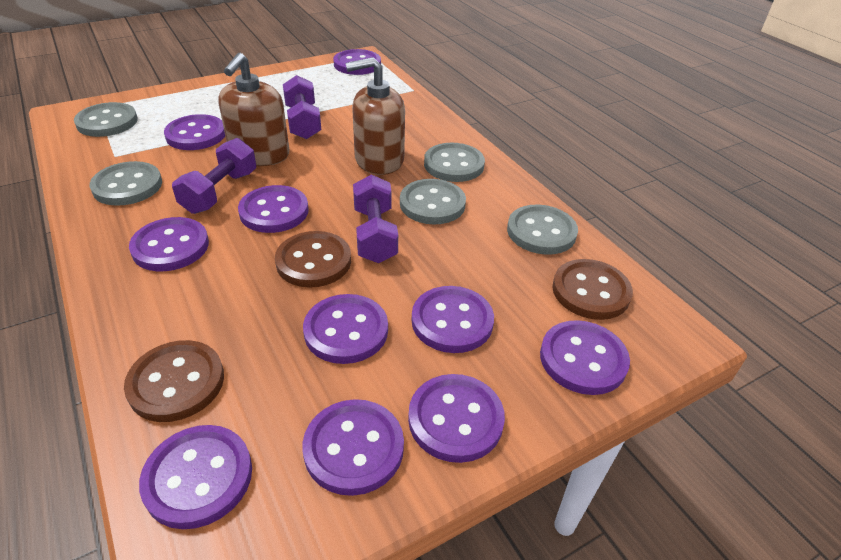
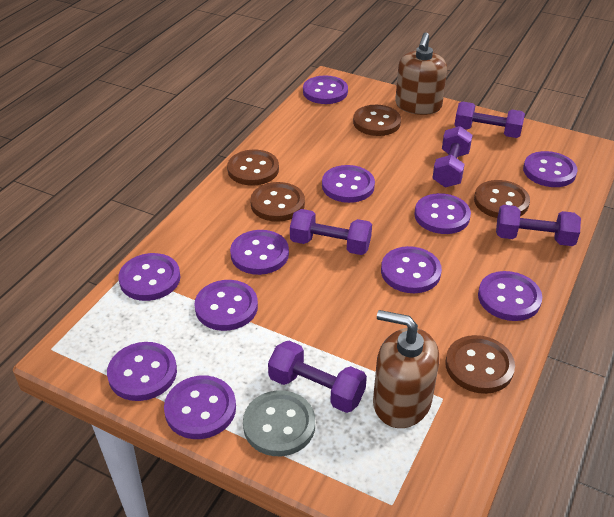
brown button: 3 -> 5
grey button: 5 -> 1
purple button: 10 -> 11
purple dumbbell: 3 -> 5

